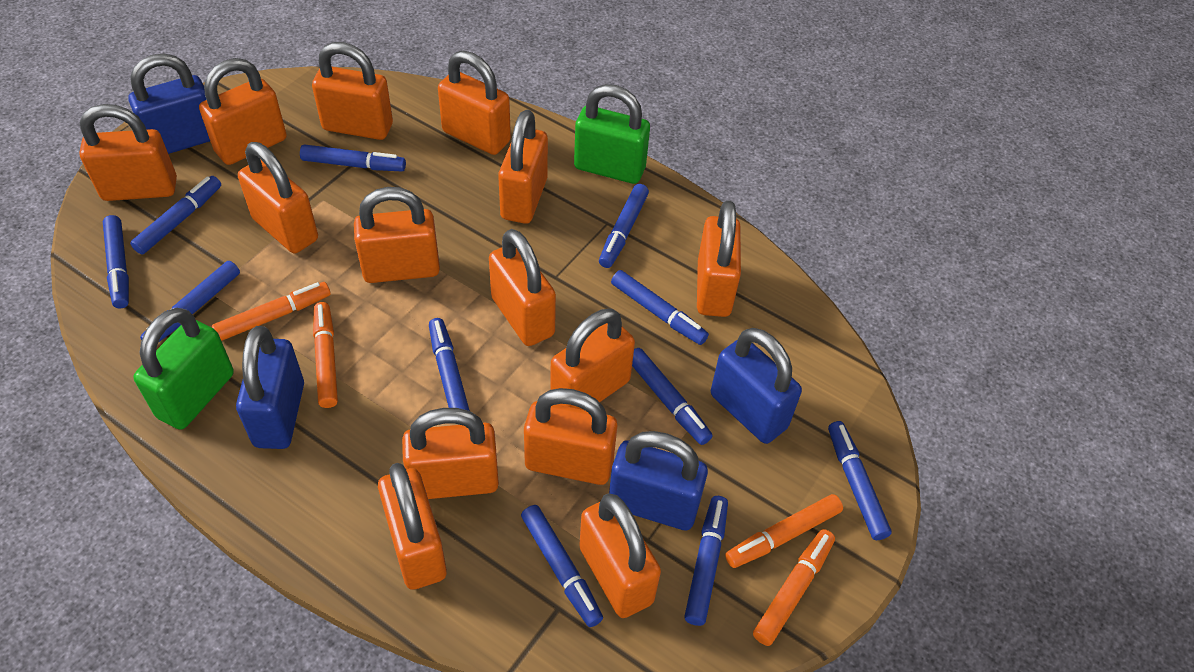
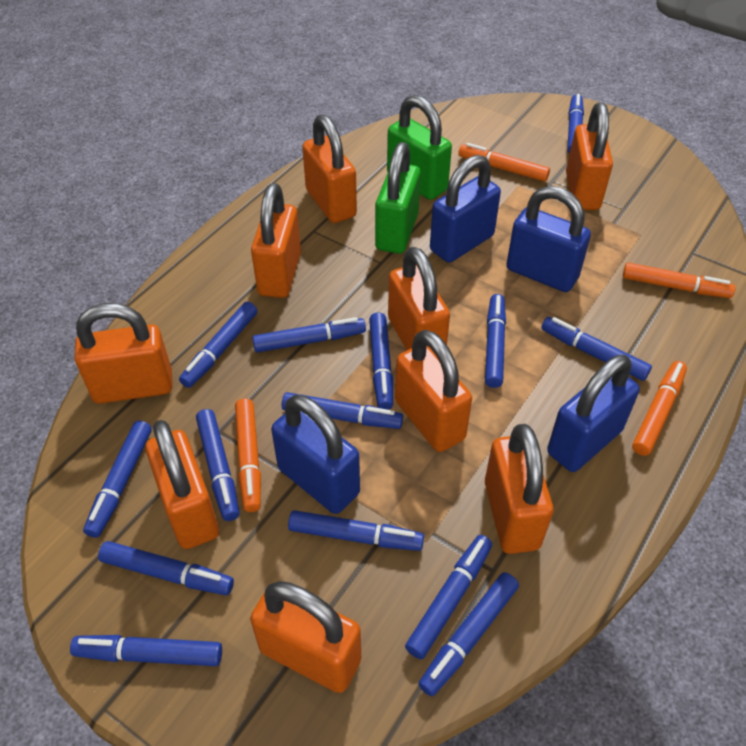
blue marker: 11 -> 14
orange padlock: 14 -> 9

